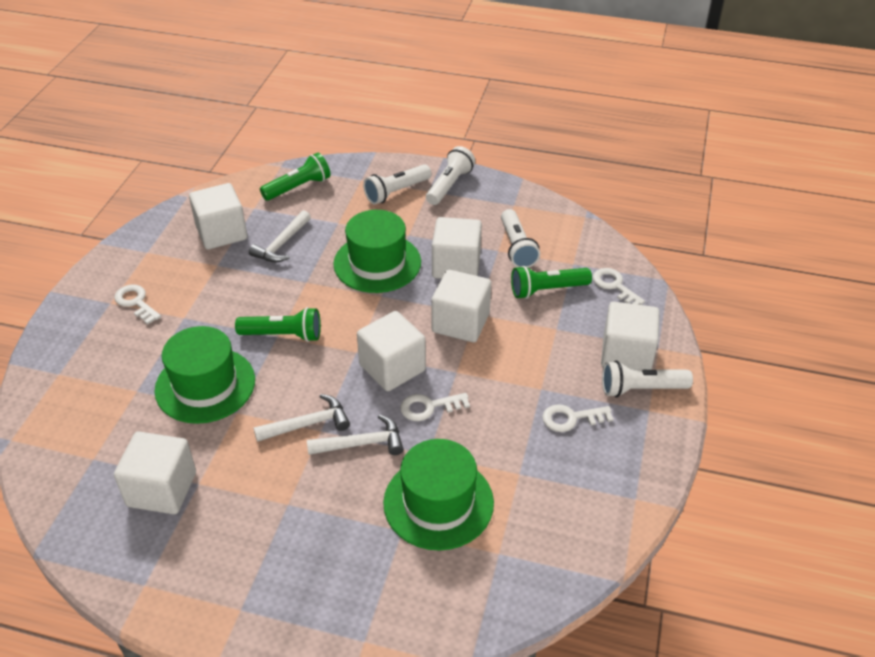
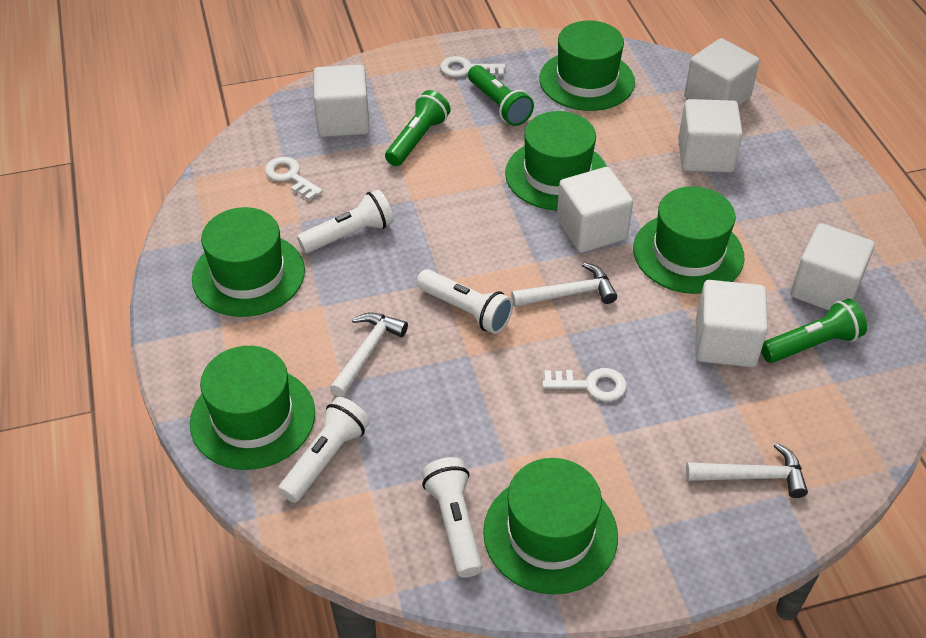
green hat: 3 -> 6
white key: 4 -> 3

